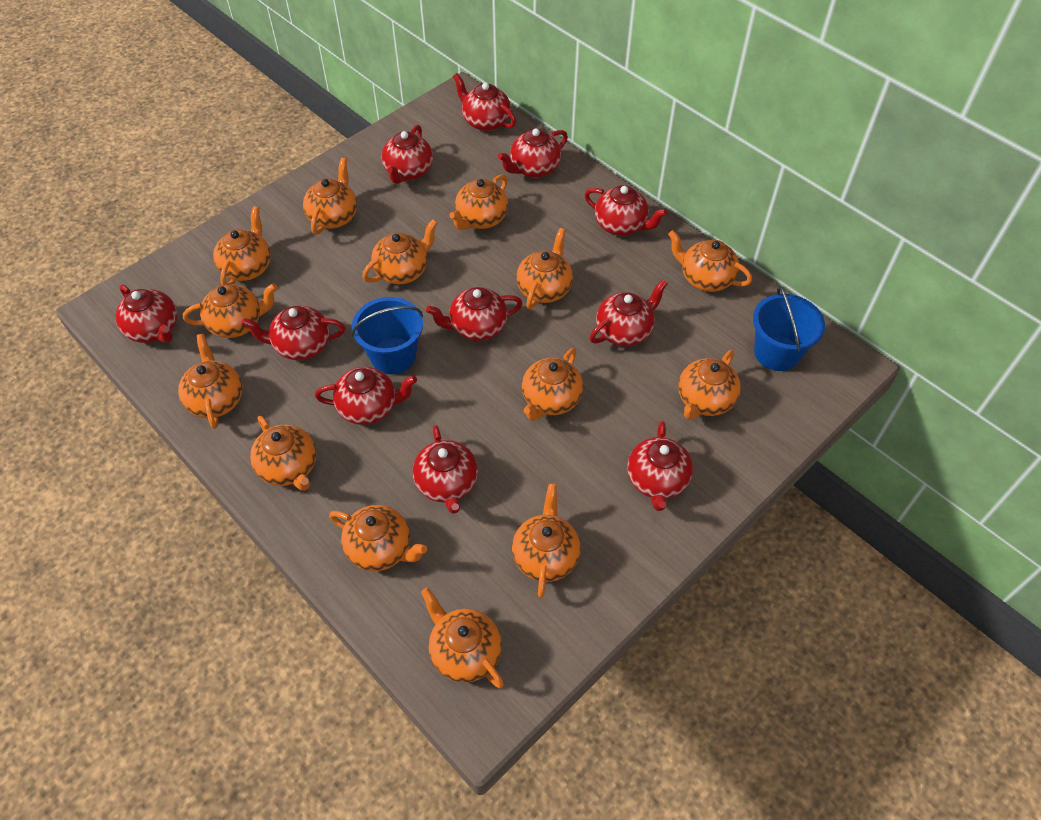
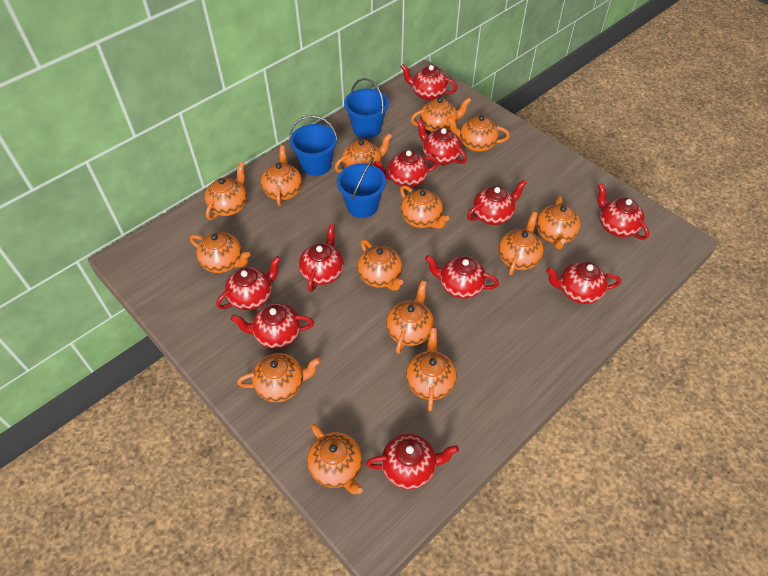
blue bucket: 2 -> 3

